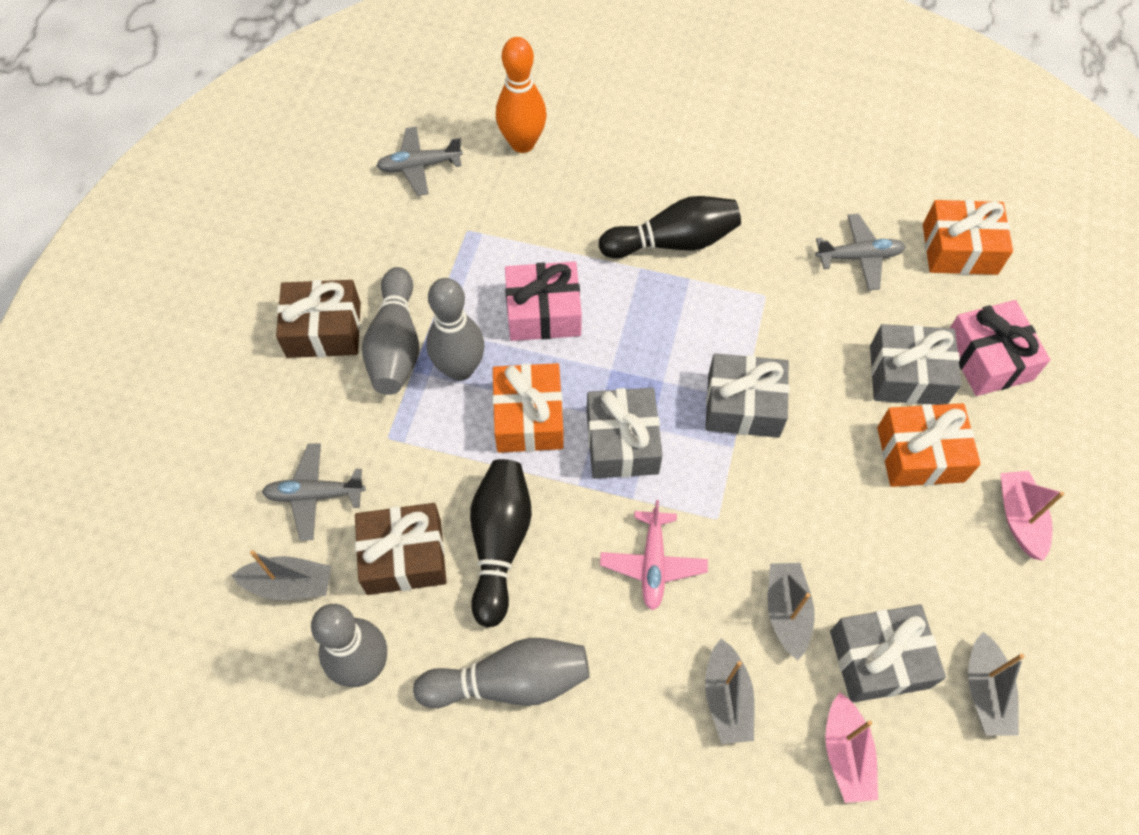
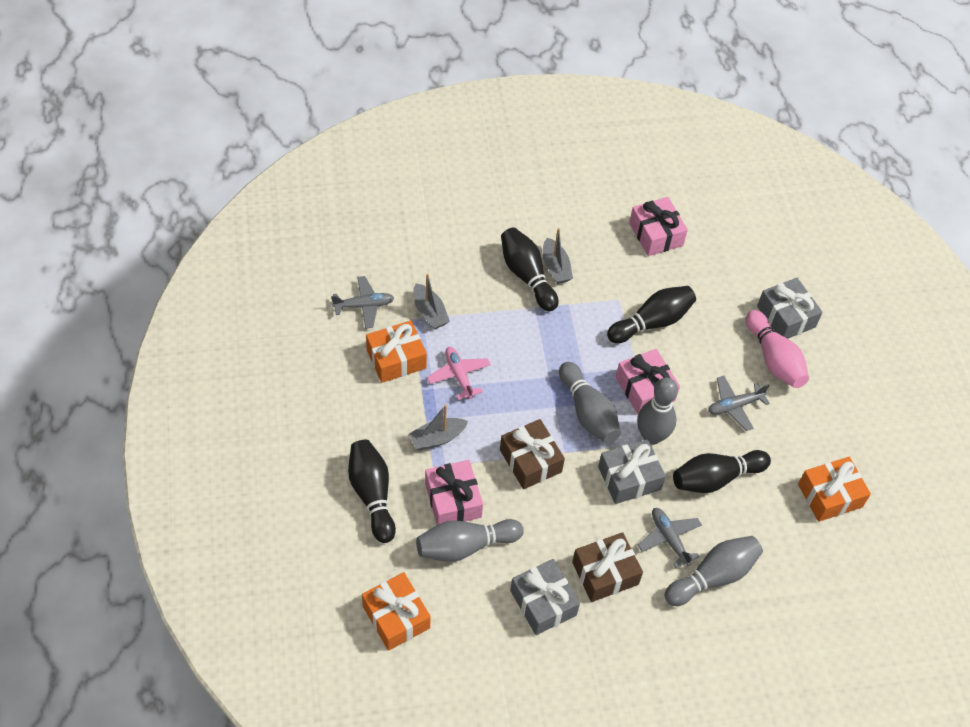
black bowling pin: 2 -> 4
grey boat: 4 -> 3
grey gift: 4 -> 3
orange bowling pin: 1 -> 0
pink boat: 2 -> 0
pink bowling pin: 0 -> 1
pink gift: 2 -> 3

